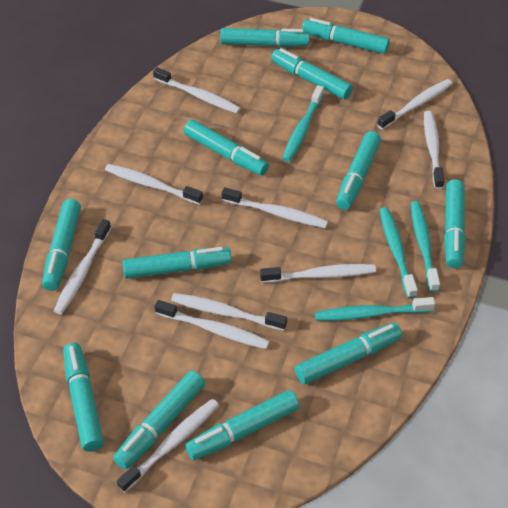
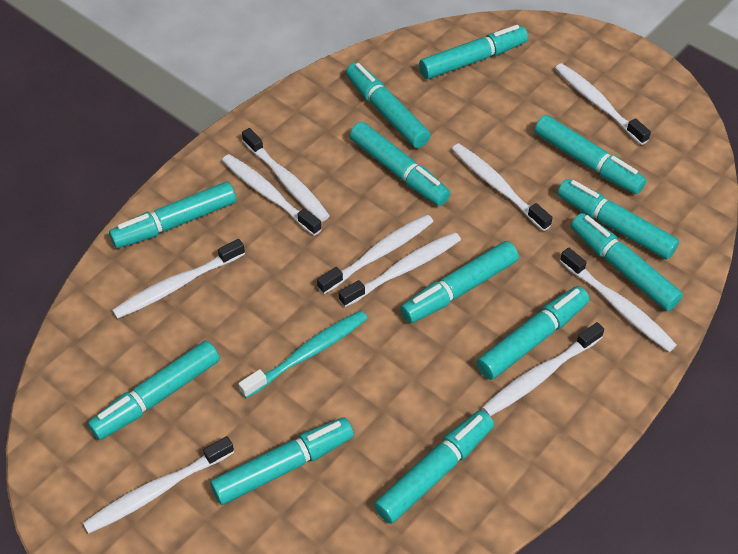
turquoise toothbrush: 4 -> 1

